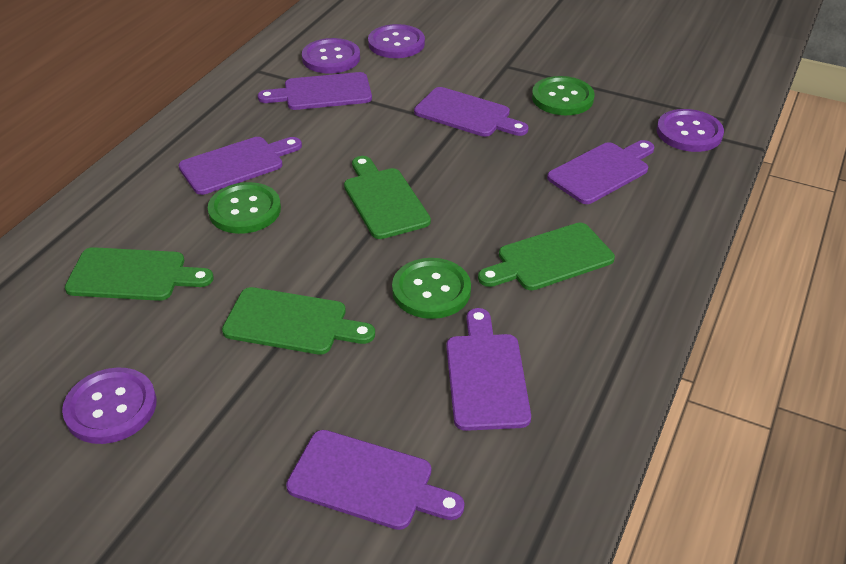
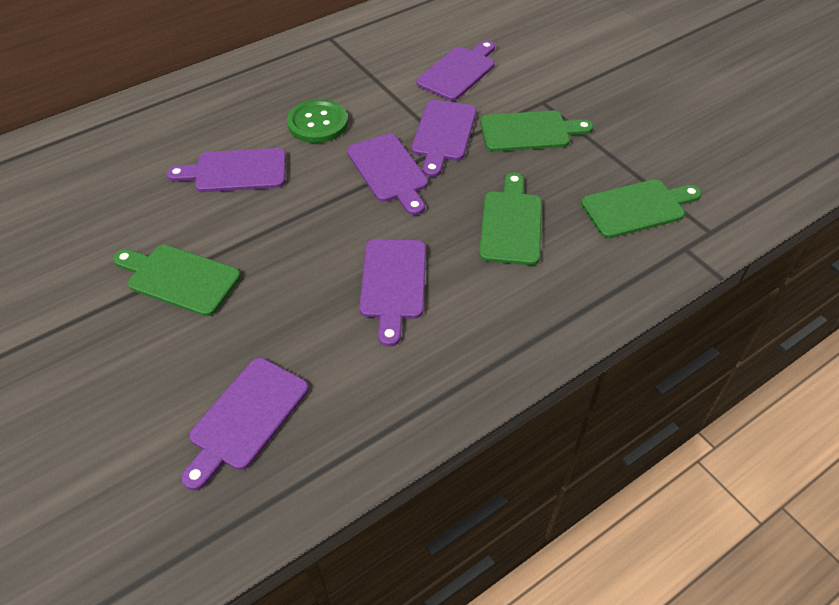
green button: 3 -> 1
purple button: 4 -> 0

